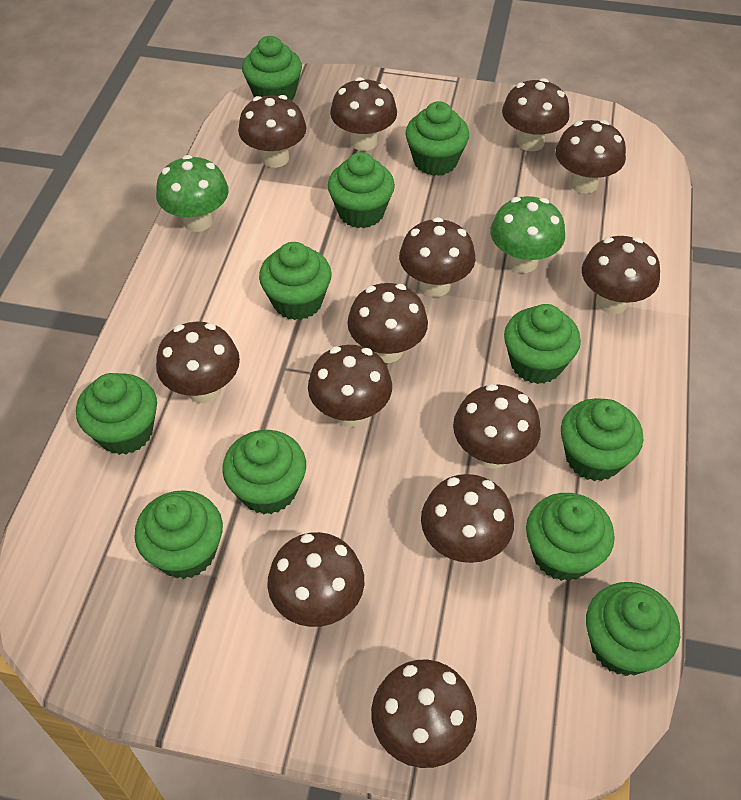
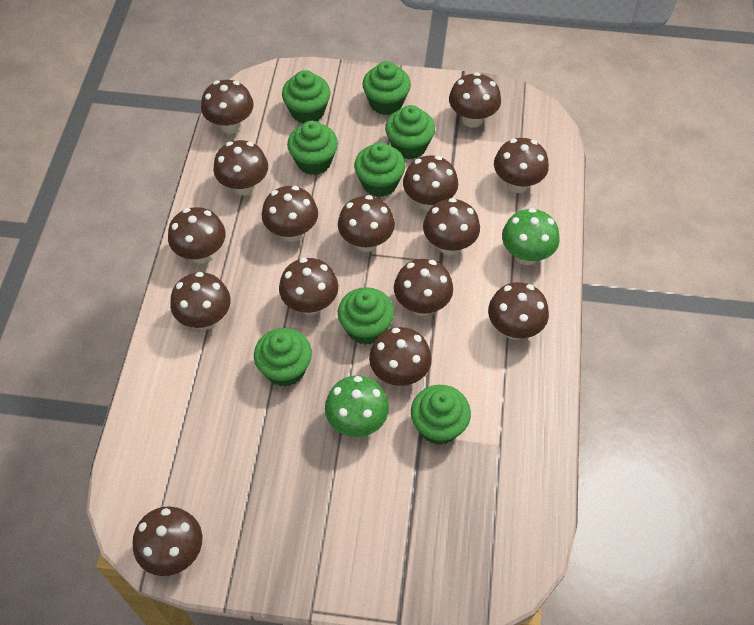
brown mushroom: 13 -> 15
green cupcake: 11 -> 8

